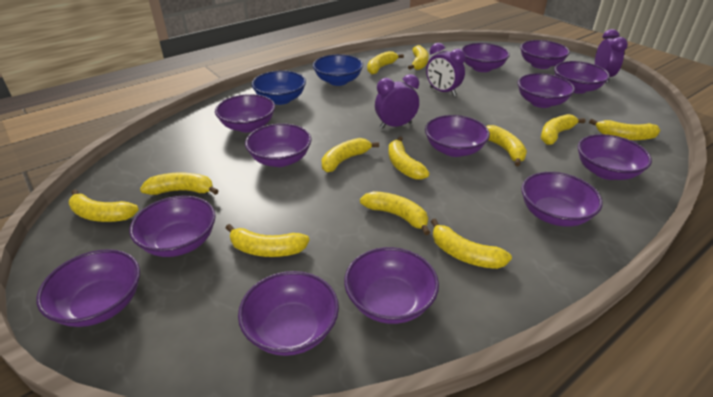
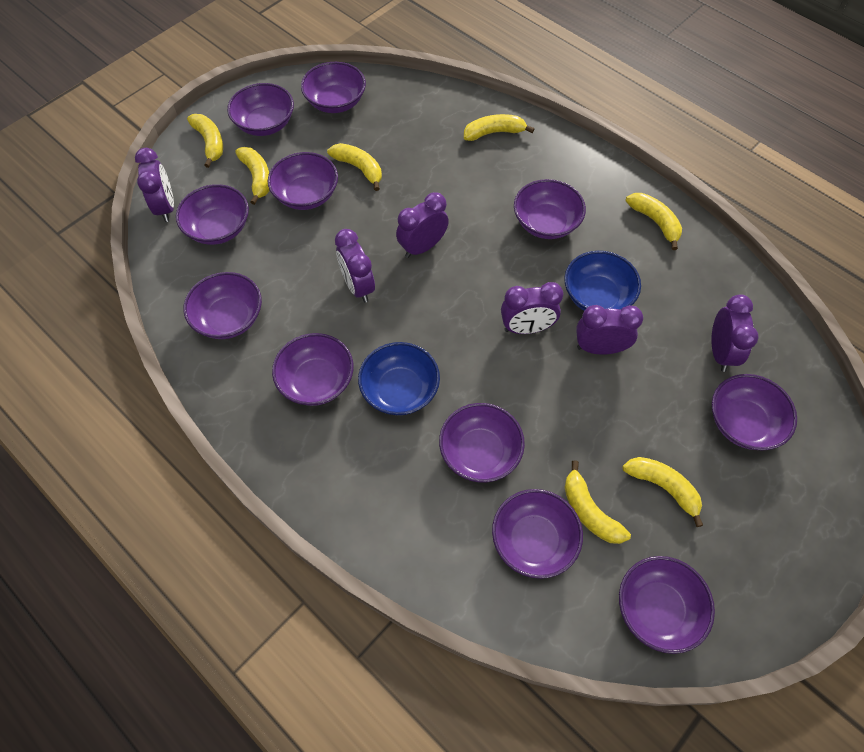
purple bowl: 13 -> 11
purple clock: 3 -> 6
yellow banana: 12 -> 7

